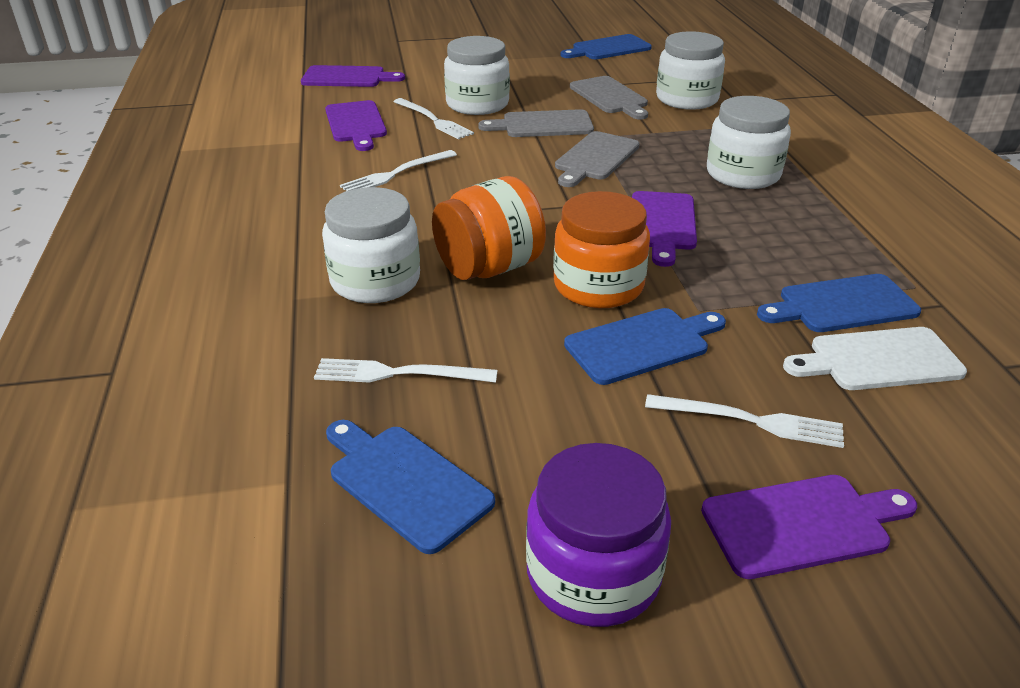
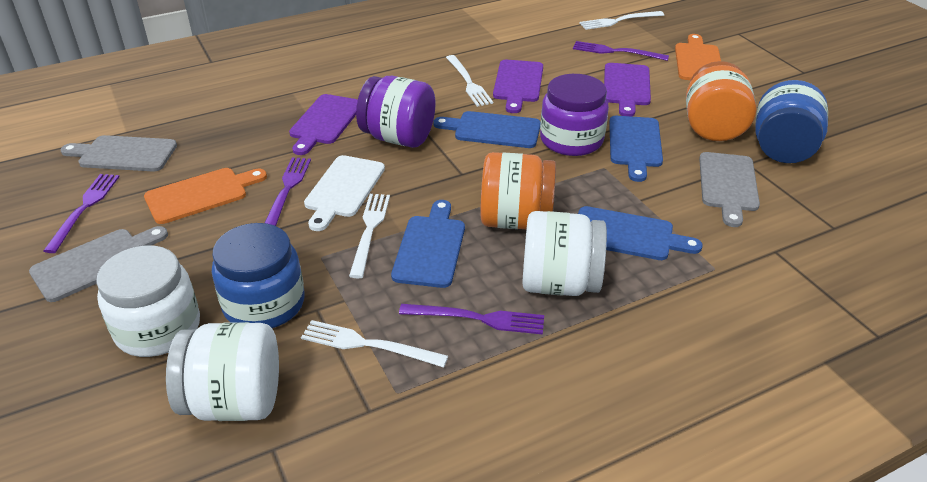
blue jar: 0 -> 2
orange cutting board: 0 -> 2
purple cutting board: 4 -> 3
purple fork: 0 -> 4
purple jar: 1 -> 2
white jar: 4 -> 3

